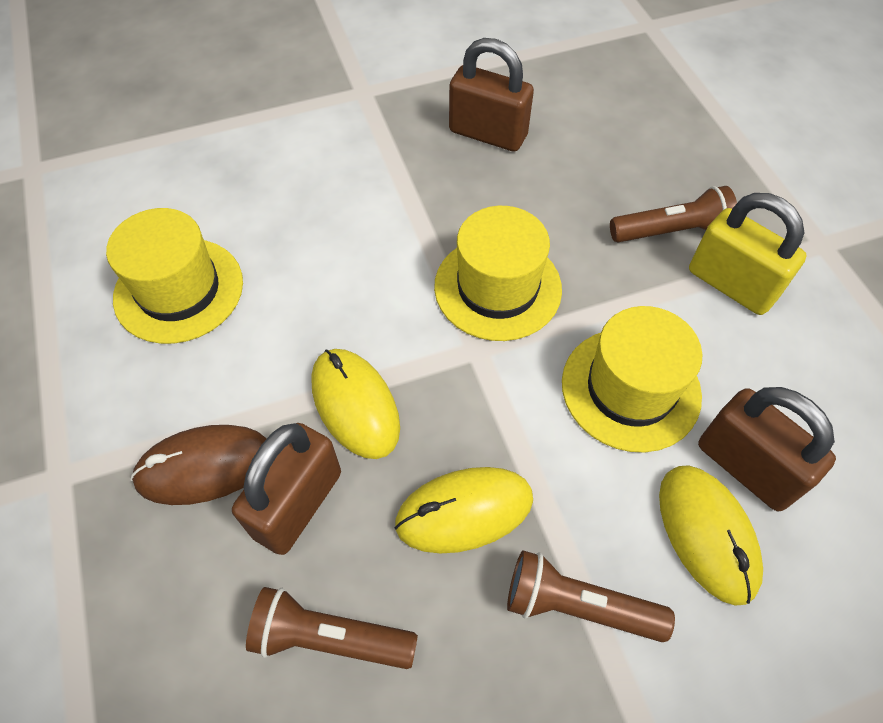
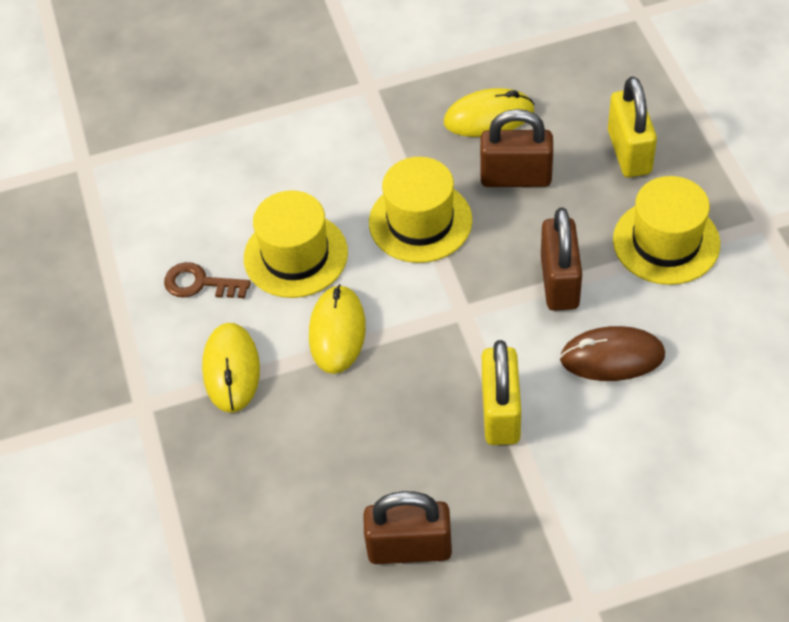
brown flashlight: 3 -> 0
brown key: 0 -> 1
yellow padlock: 1 -> 2

